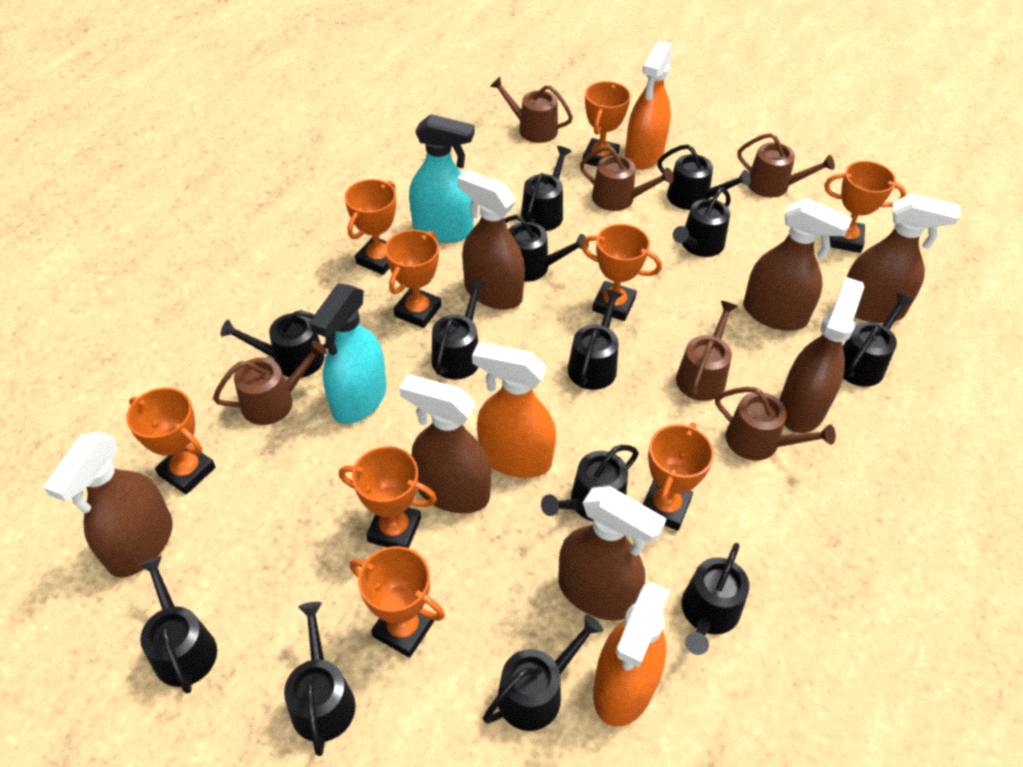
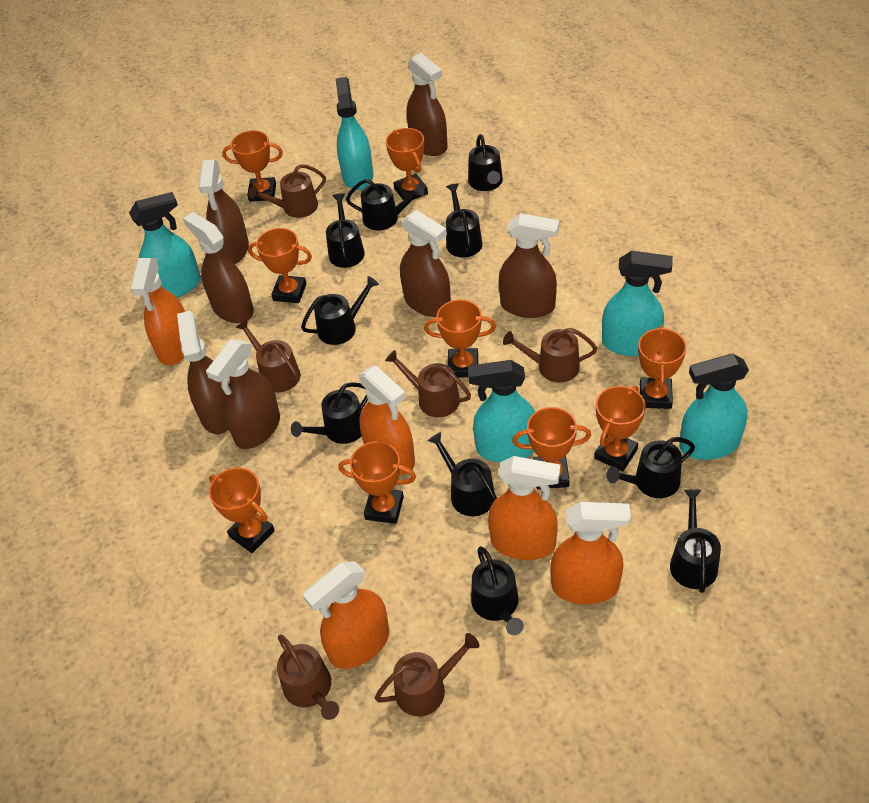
black watering can: 13 -> 10
orange spray bottle: 3 -> 5
turquoise spray bottle: 2 -> 5

